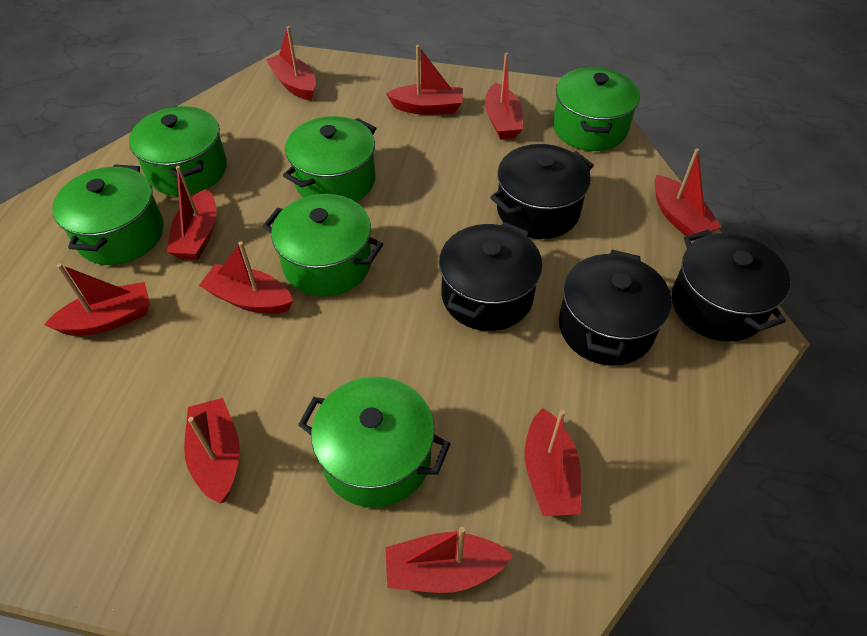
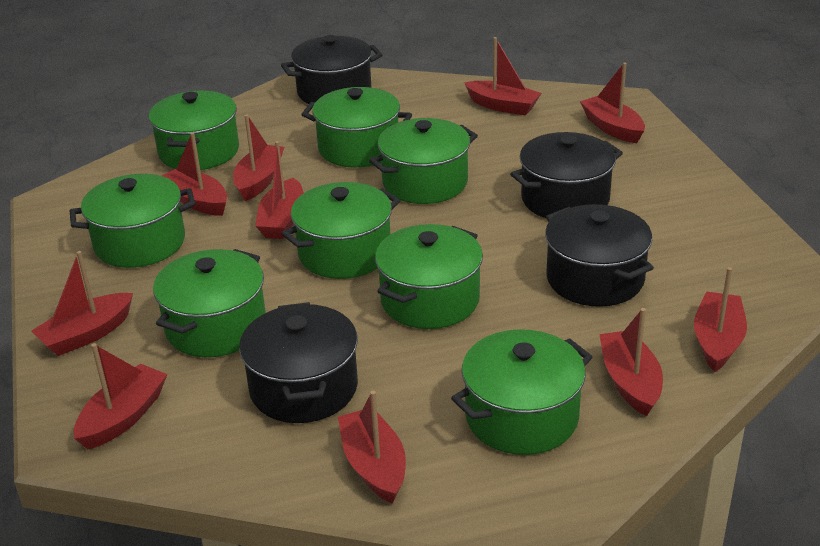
green pot: 6 -> 8

